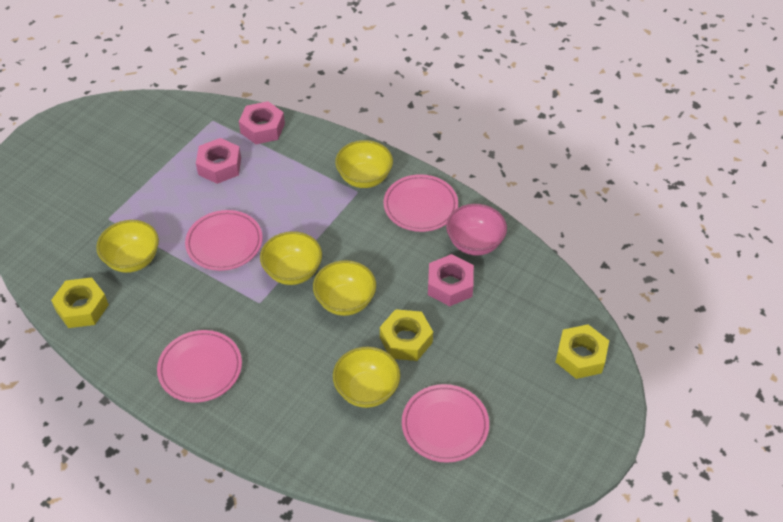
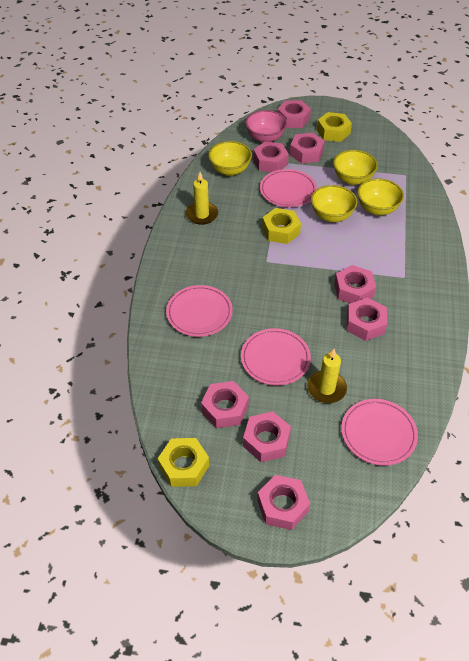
pink nut: 3 -> 8
yellow bowl: 5 -> 4
yellow candle: 0 -> 2

